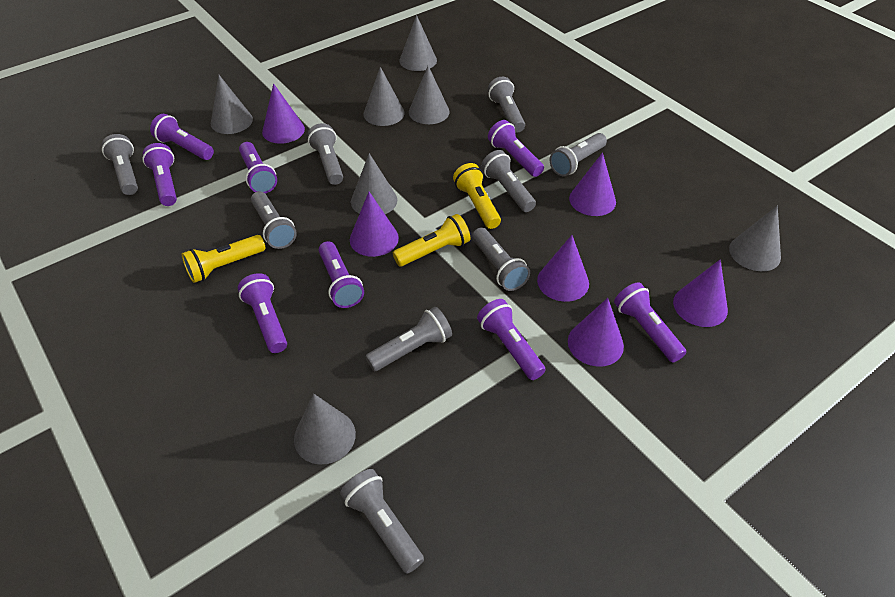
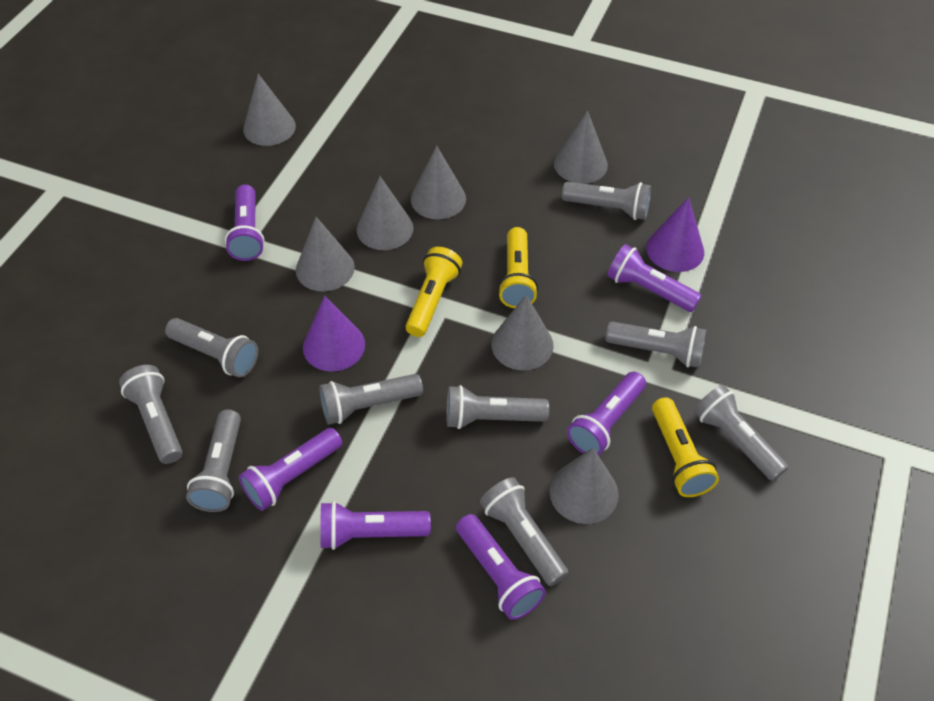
purple cone: 6 -> 2
purple flashlight: 8 -> 6

